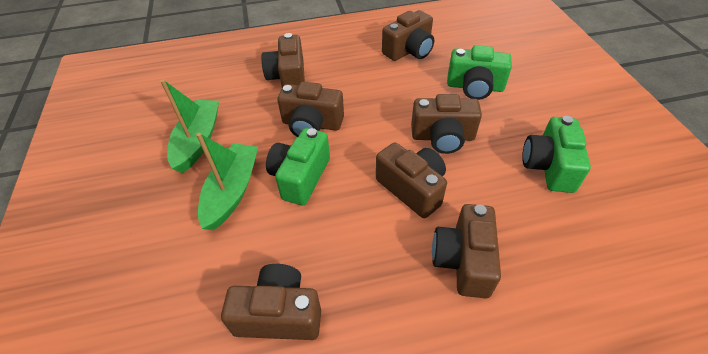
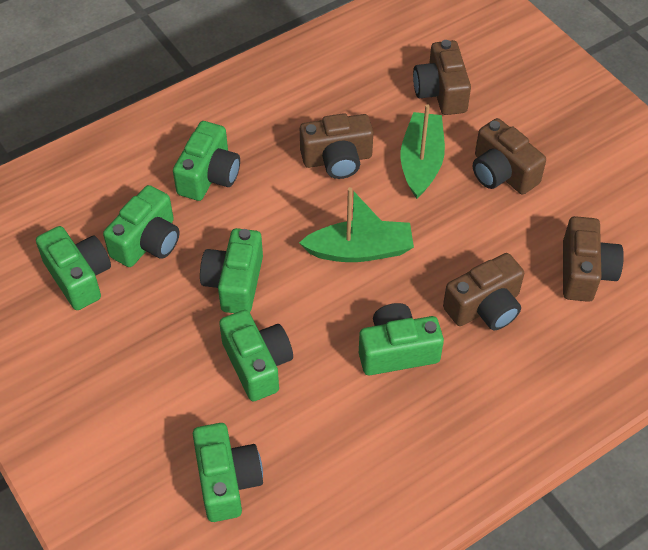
brown camera: 7 -> 5
green camera: 3 -> 7

